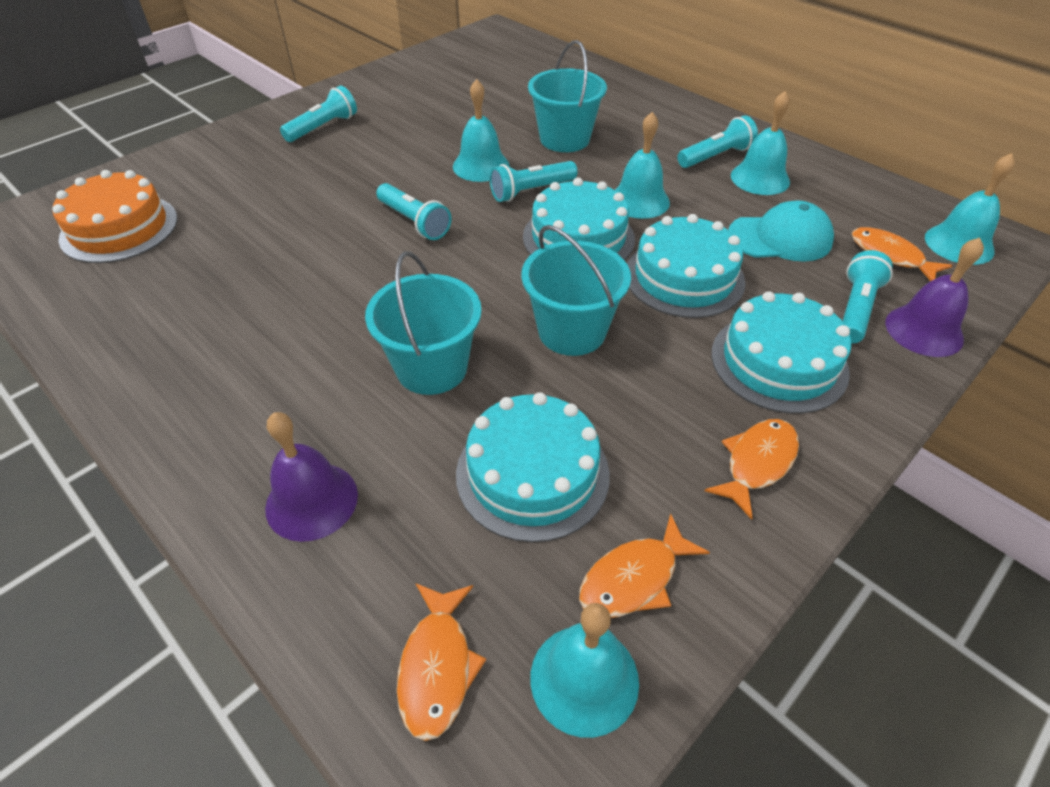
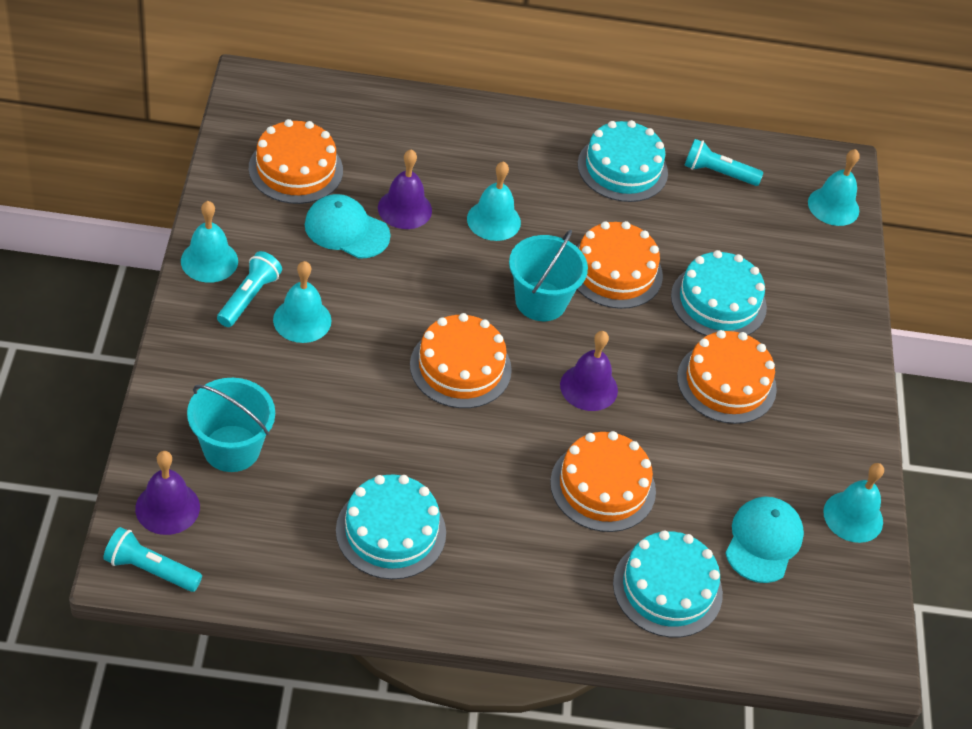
orange cake: 1 -> 5
orange fish: 4 -> 0
purple bell: 2 -> 3
turquoise bucket: 3 -> 2
turquoise cap: 1 -> 2
turquoise flashlight: 5 -> 3

